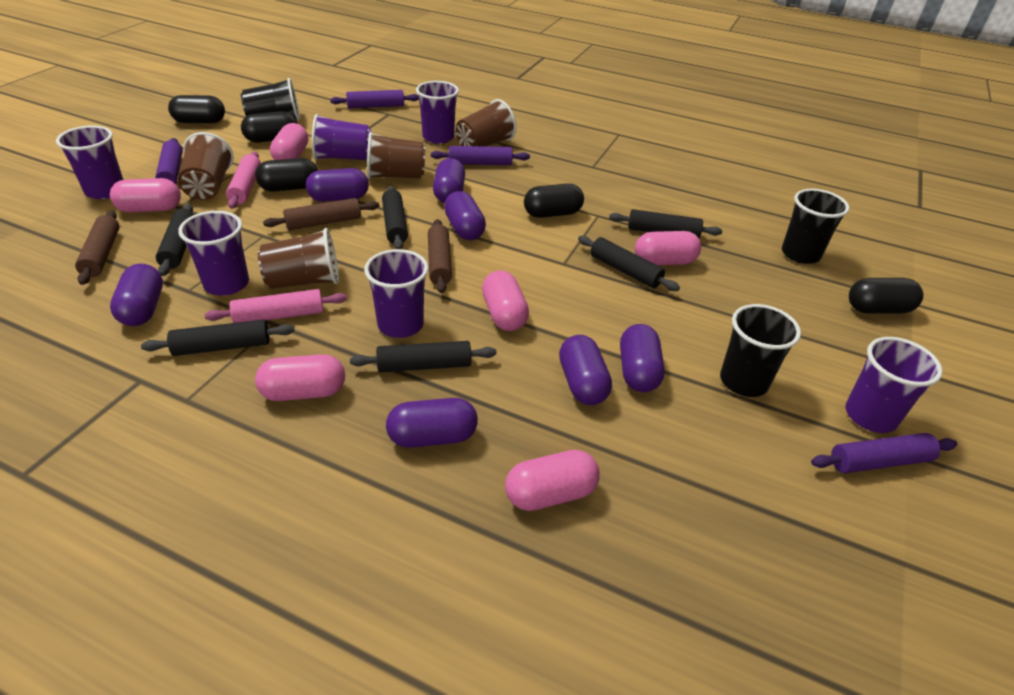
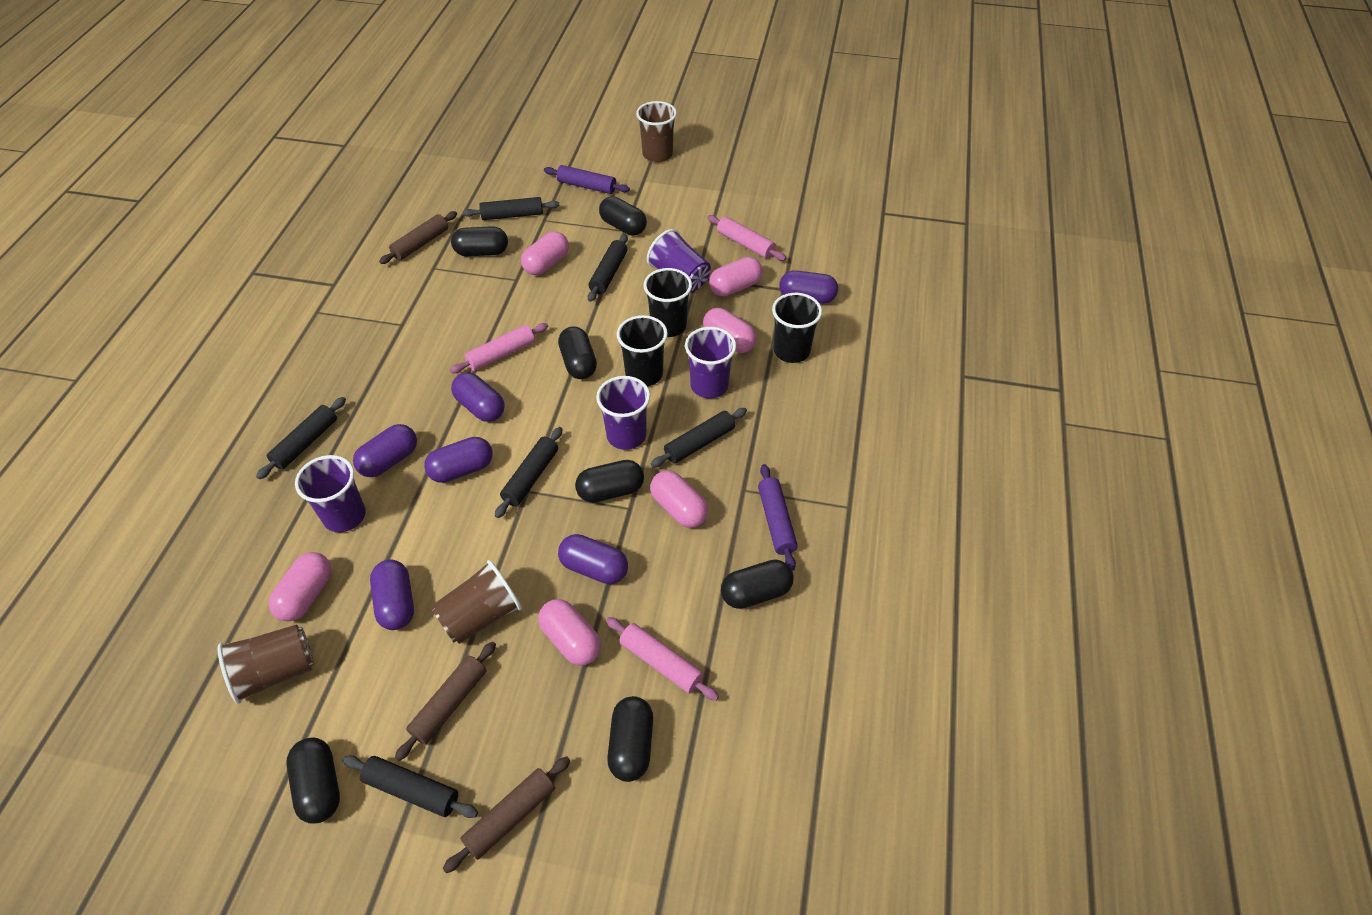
black capsule: 5 -> 7
brown cup: 4 -> 3
pink rolling pin: 2 -> 3
purple capsule: 7 -> 6
purple cup: 6 -> 4
purple rolling pin: 4 -> 2

